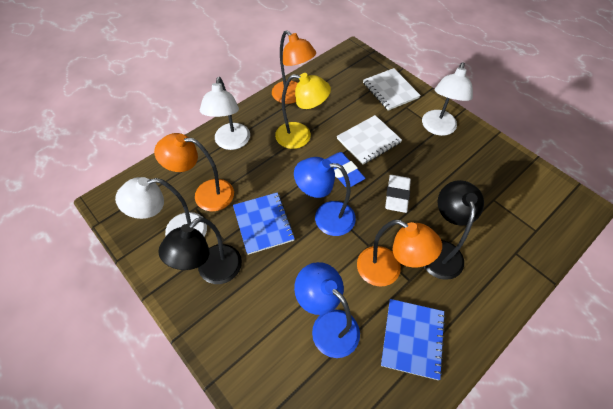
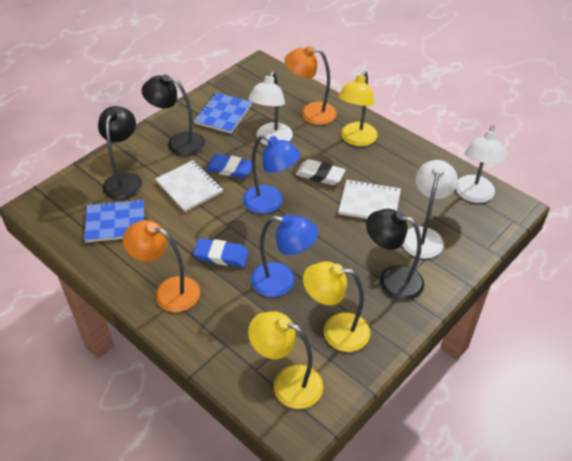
black lamp: 2 -> 3
blue eraser: 1 -> 2
orange lamp: 3 -> 2
yellow lamp: 1 -> 3

